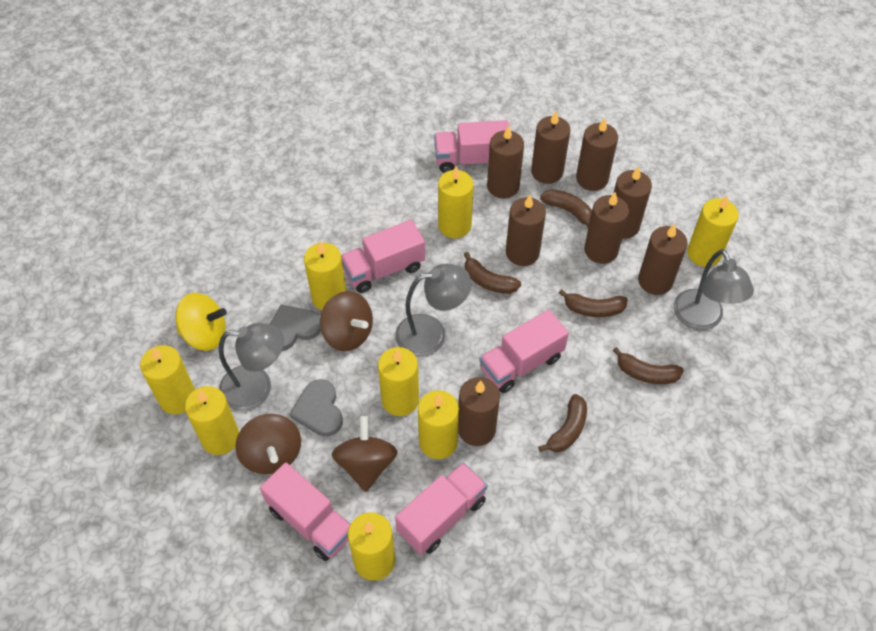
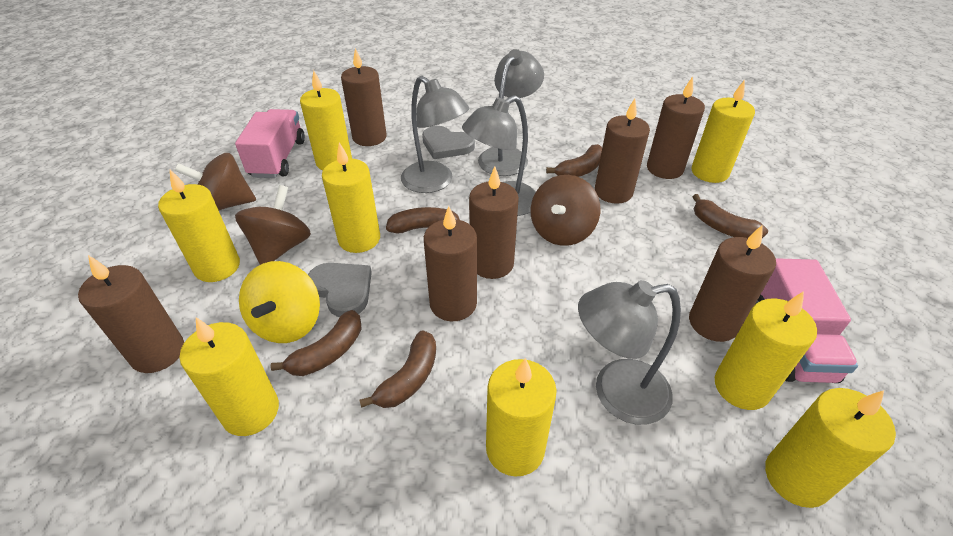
brown candle: 8 -> 7
grey lamp: 3 -> 4
pink truck: 5 -> 2

